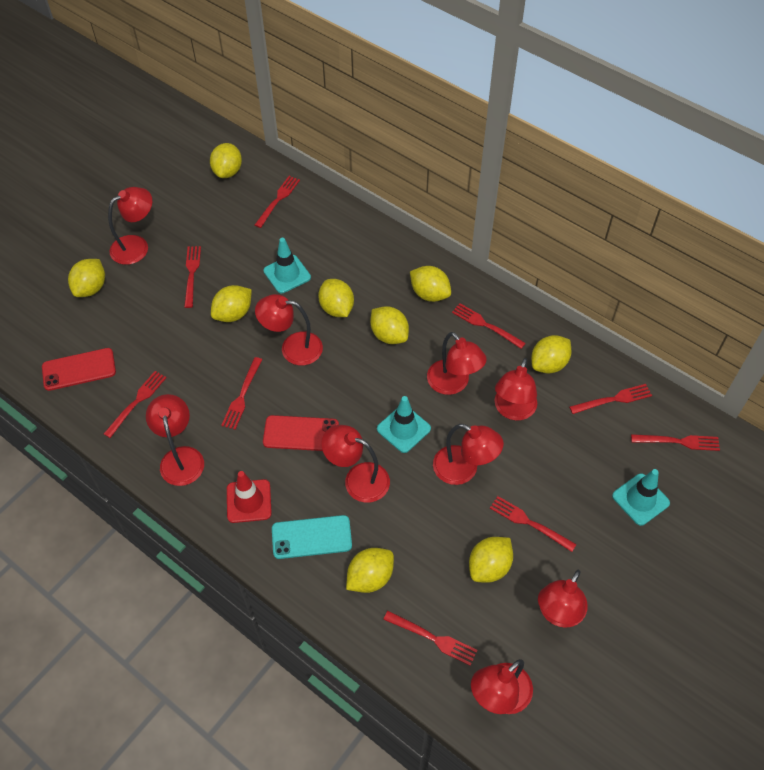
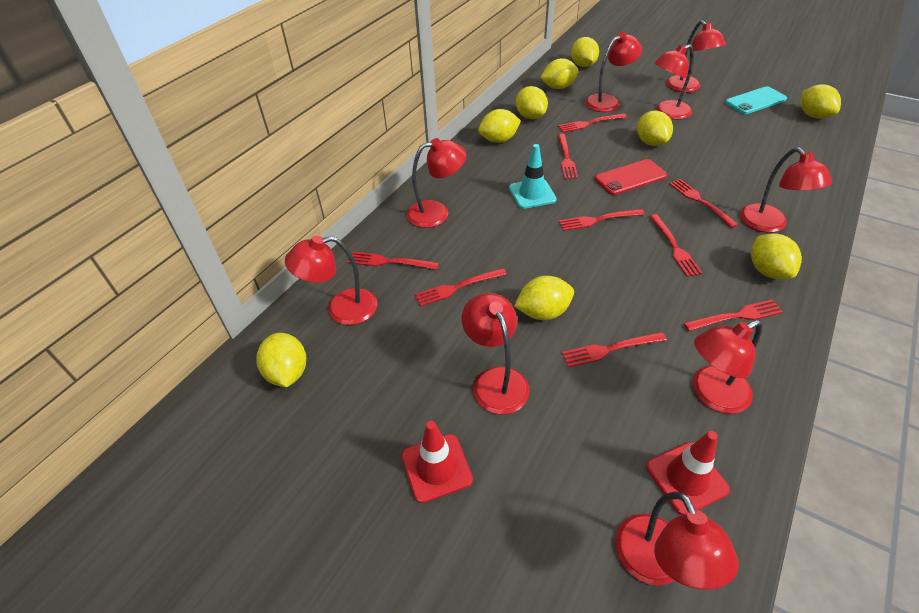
red phone: 2 -> 1
red traffic cone: 1 -> 2
turquoise traffic cone: 3 -> 1

